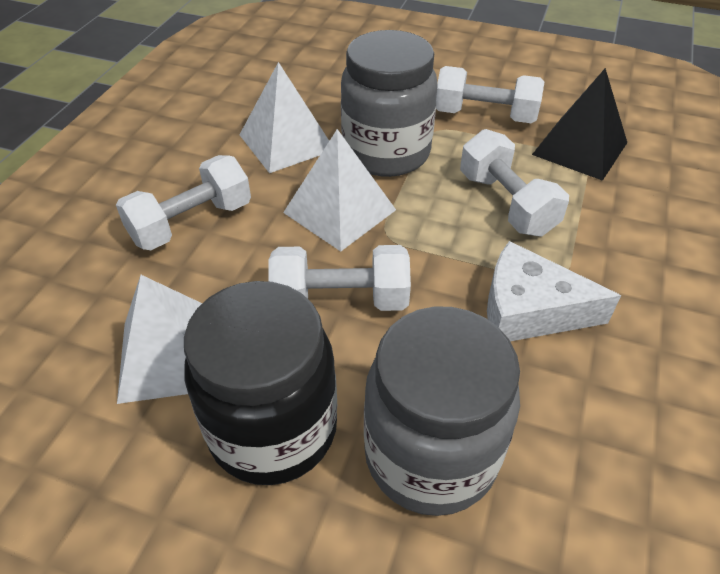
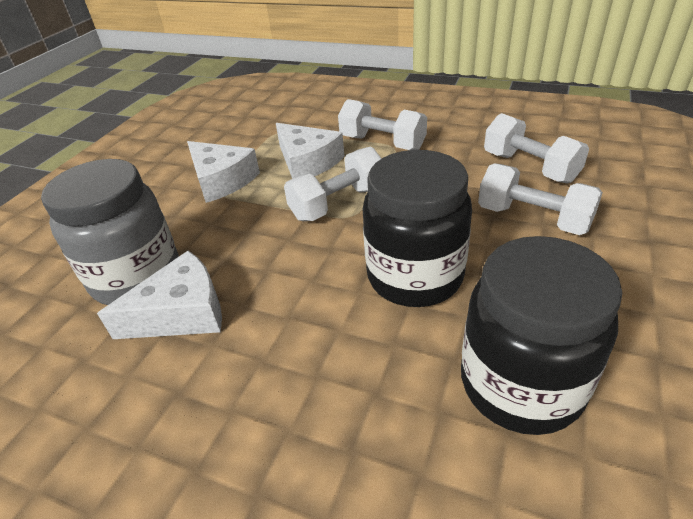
black jar: 1 -> 2
black pyramid: 1 -> 0
grey jar: 2 -> 1
white cheese: 1 -> 3
white pyramid: 3 -> 0

